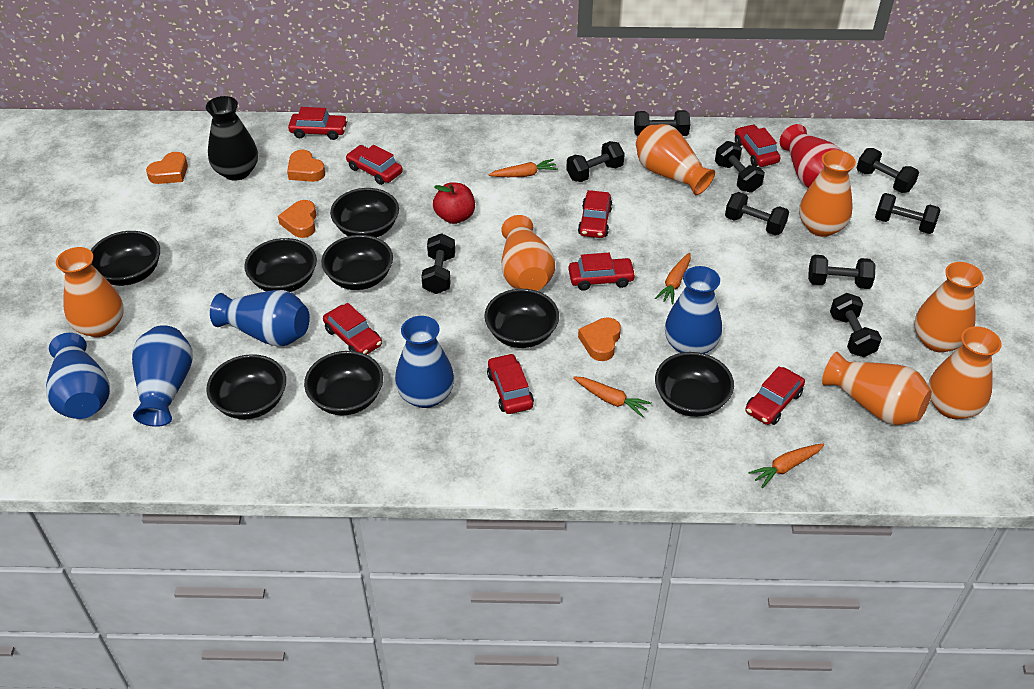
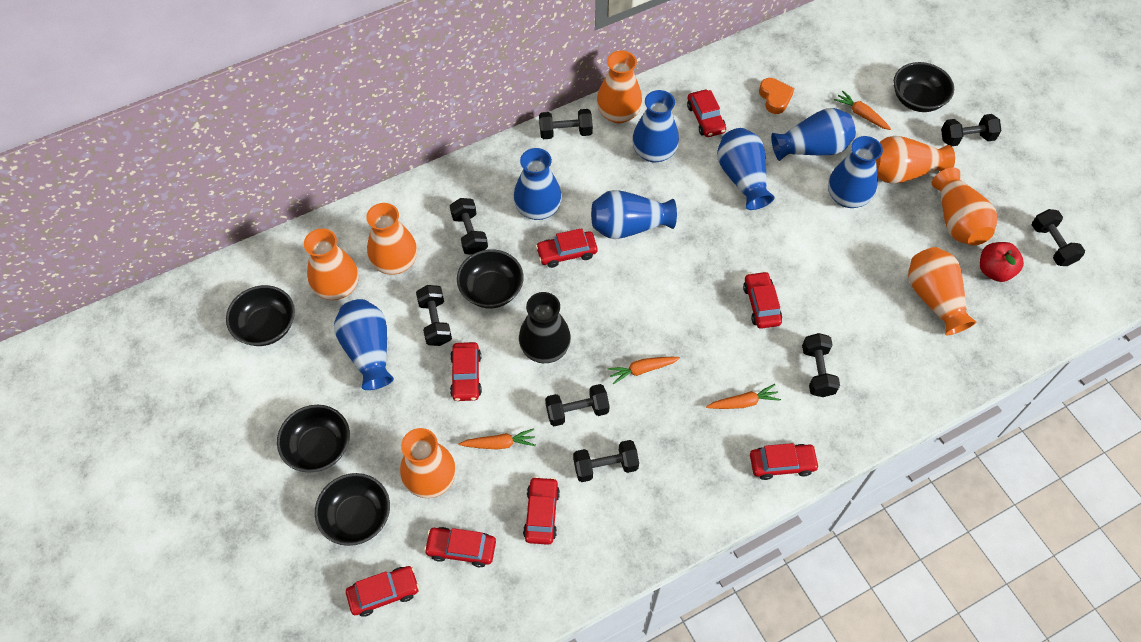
black bowl: 8 -> 5
black dumbbell: 9 -> 8
blue vase: 5 -> 7
orange heart: 4 -> 1
red vase: 1 -> 0

